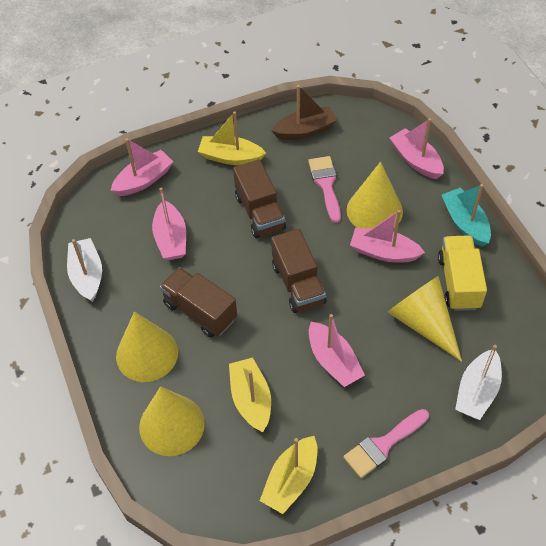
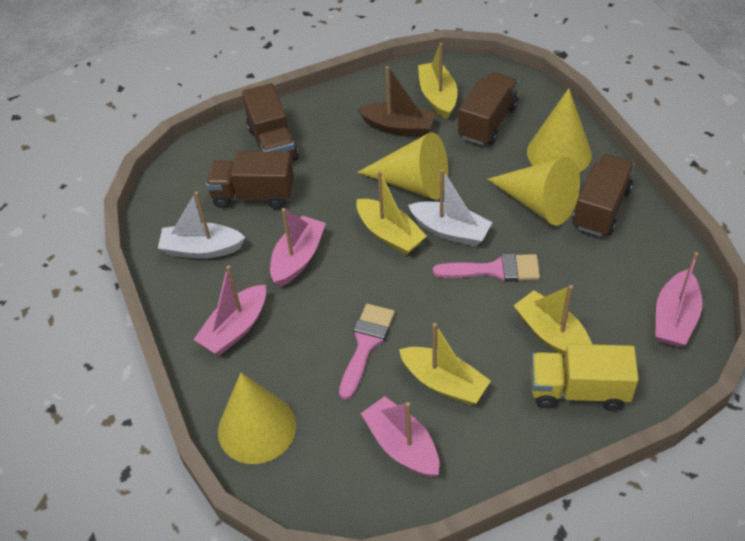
brown truck: 3 -> 4
pink boat: 5 -> 4
turquoise boat: 1 -> 0
yellow boat: 3 -> 4

